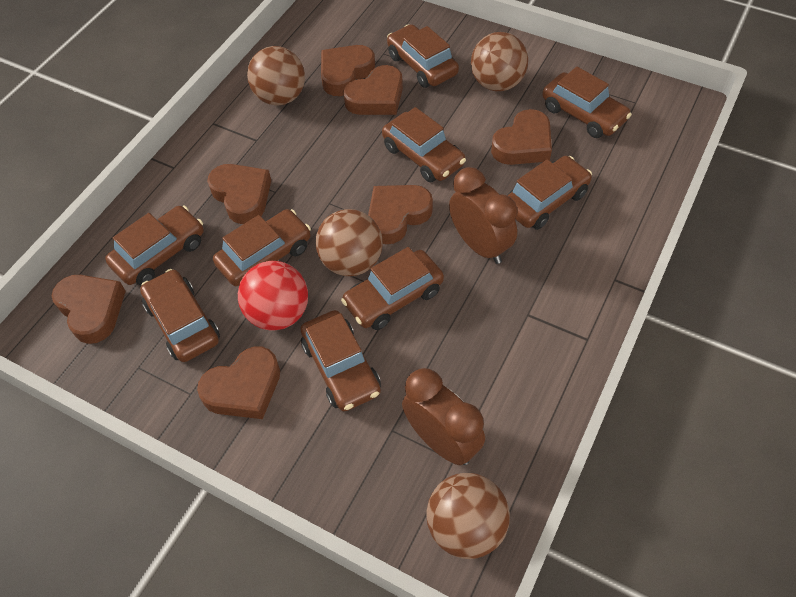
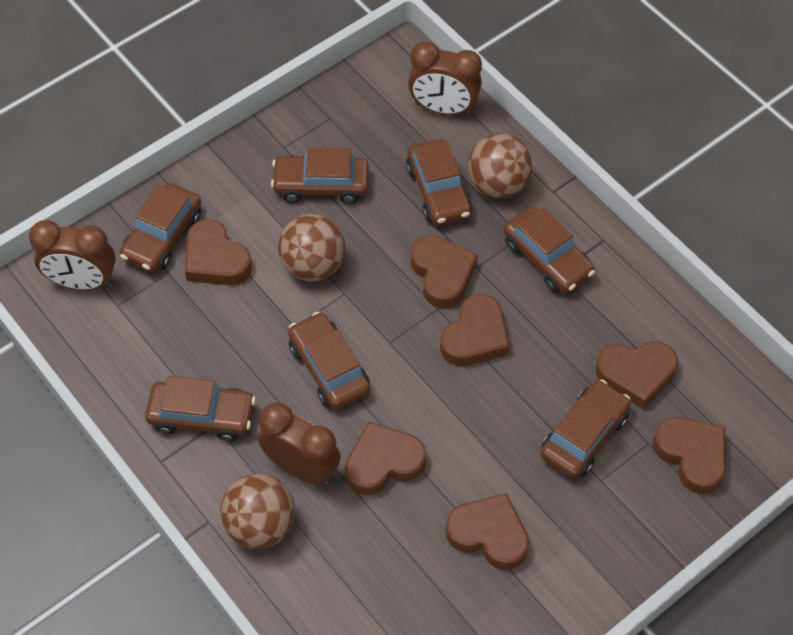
brown ball: 4 -> 3
brown car: 9 -> 7
brown clock: 2 -> 3
red ball: 1 -> 0

